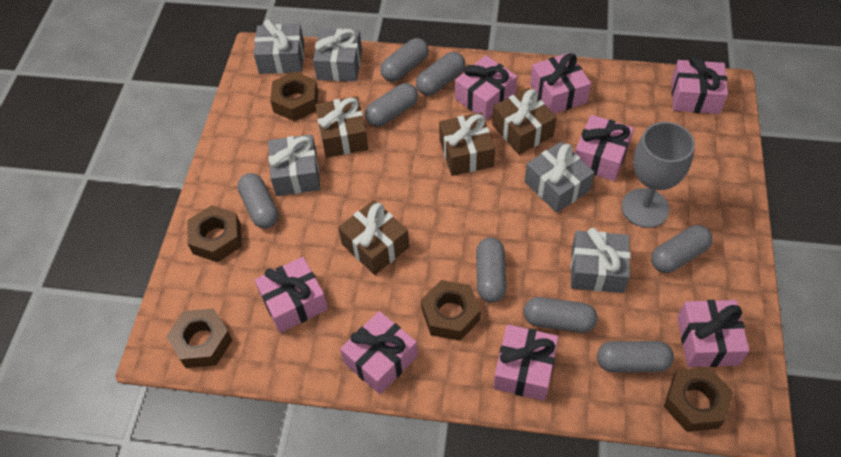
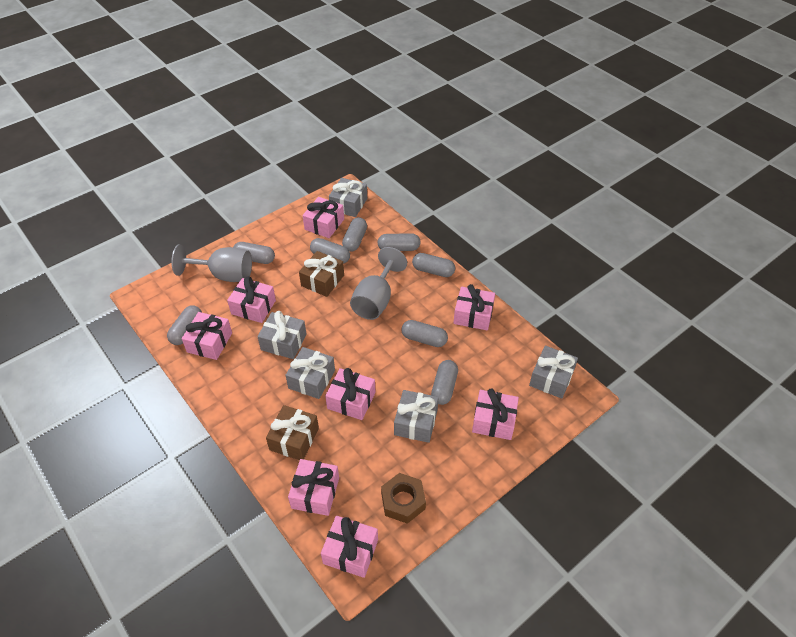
brown gift: 4 -> 2
brown nut: 5 -> 1
grey goblet: 1 -> 2

